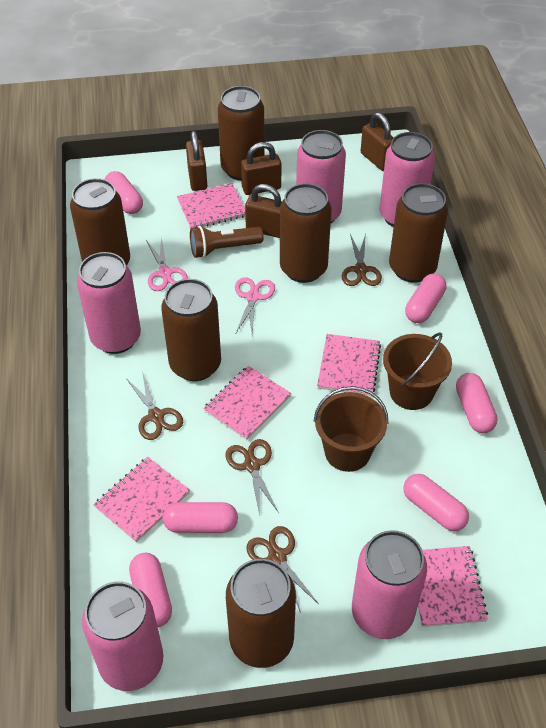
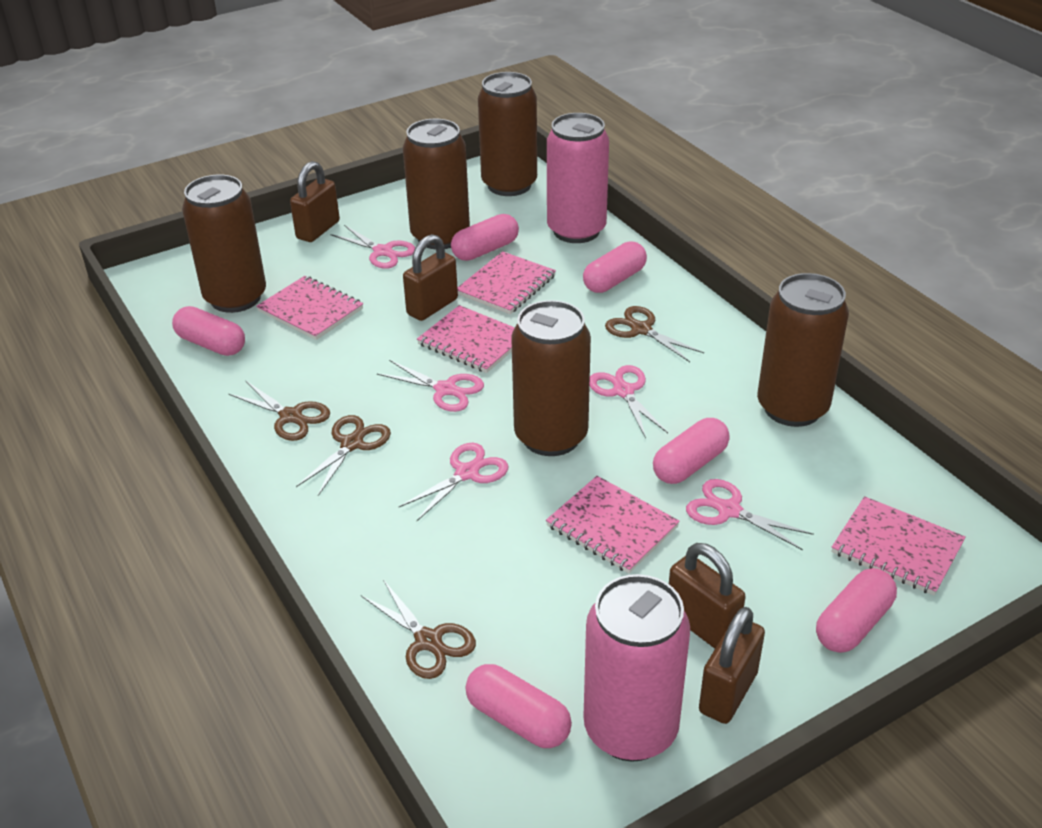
brown bucket: 2 -> 0
brown can: 6 -> 5
brown flashlight: 1 -> 0
pink can: 5 -> 2
pink scissors: 2 -> 5

